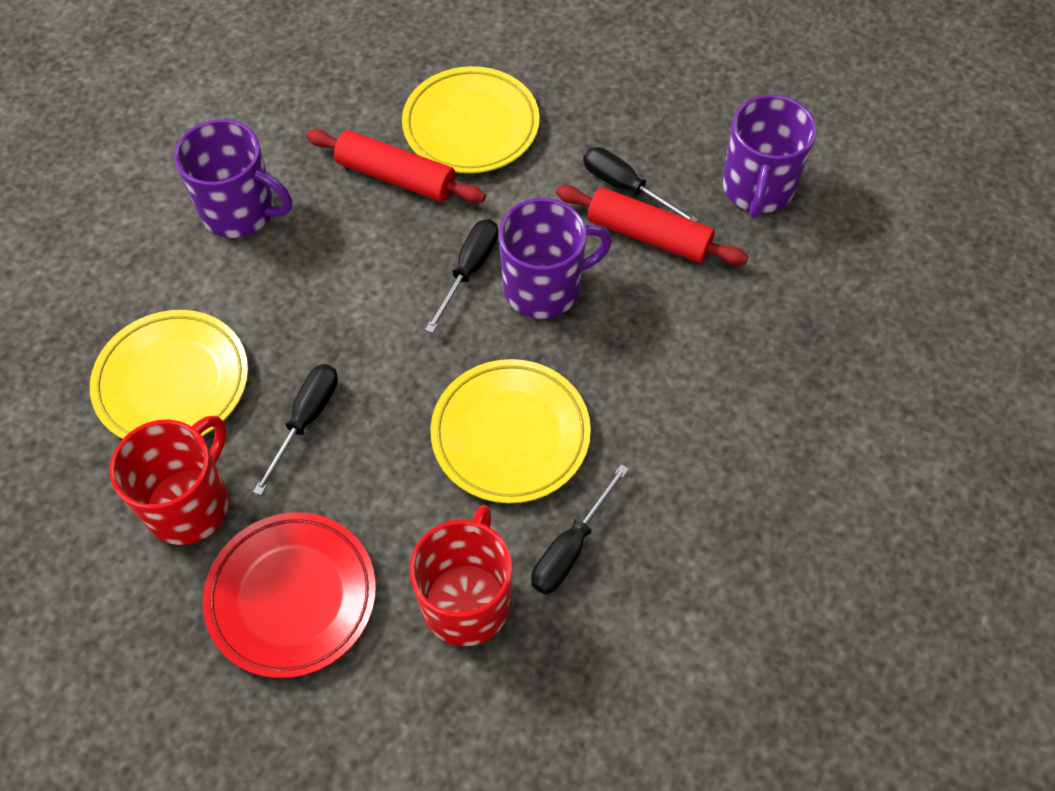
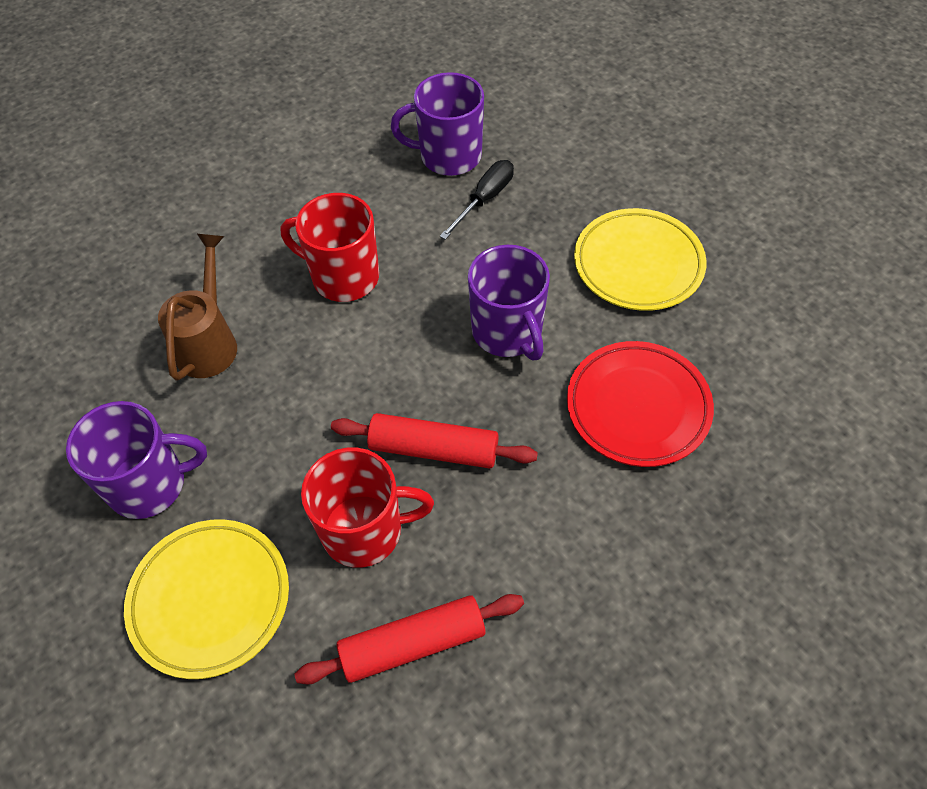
black screwdriver: 4 -> 1
brown watering can: 0 -> 1
yellow plate: 3 -> 2

